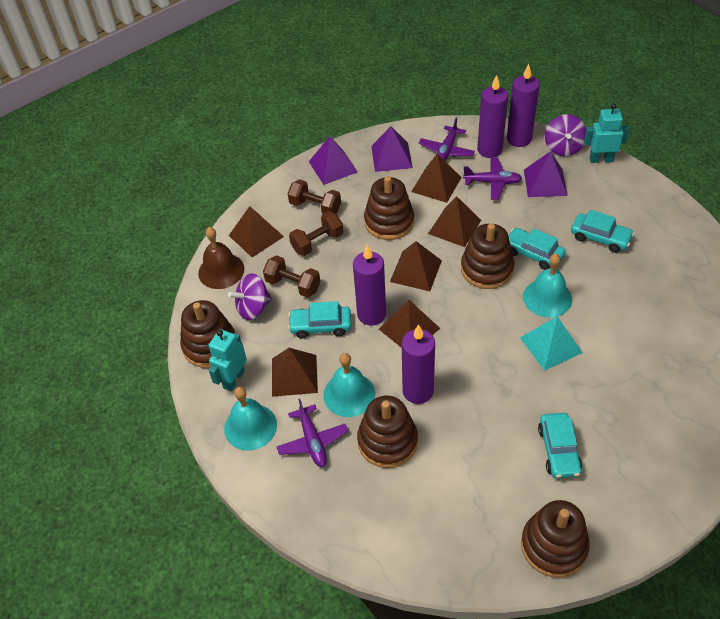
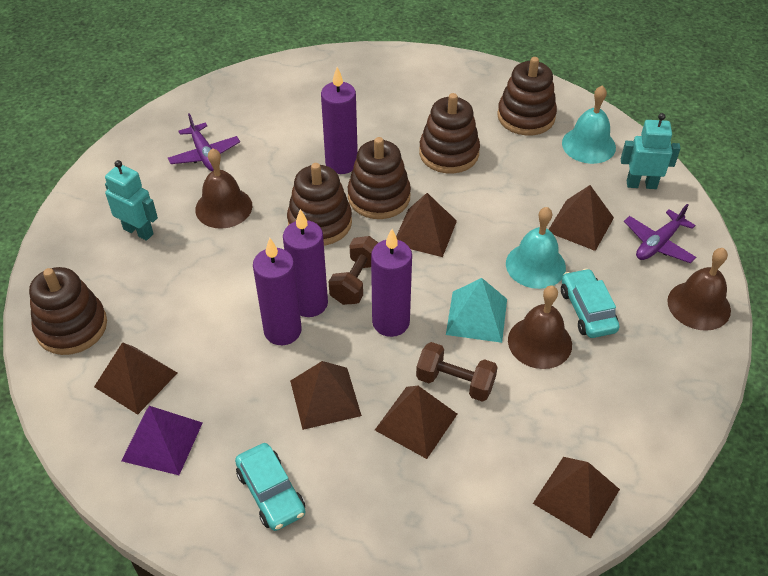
brown bell: 1 -> 3
brown dumbbell: 3 -> 2
purple plane: 3 -> 2
purple pyramid: 3 -> 1
purple spinning top: 2 -> 0
turquoise bell: 3 -> 2
turquoise car: 4 -> 2

